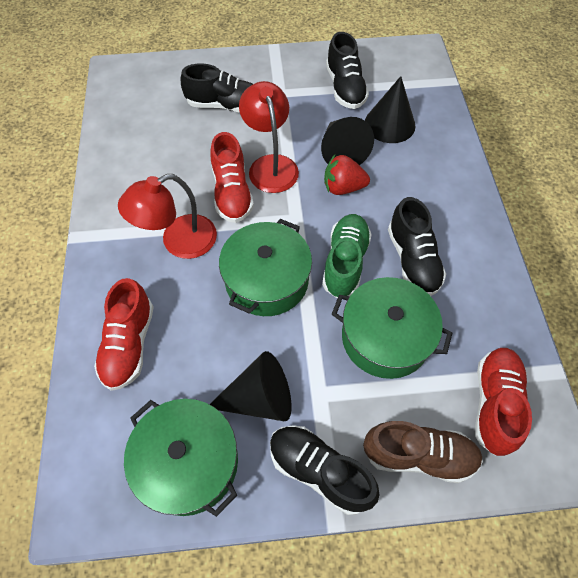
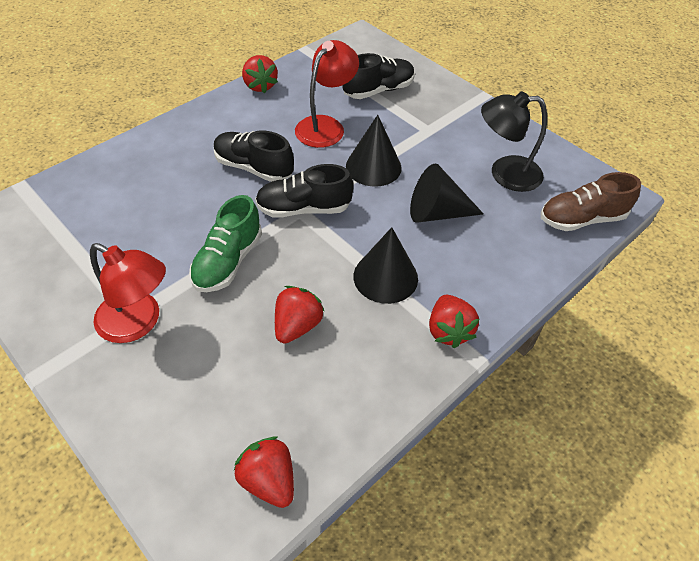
black lamp: 0 -> 1
black shoe: 4 -> 3
green pot: 3 -> 0
red shoe: 3 -> 0
red strawberry: 1 -> 4

